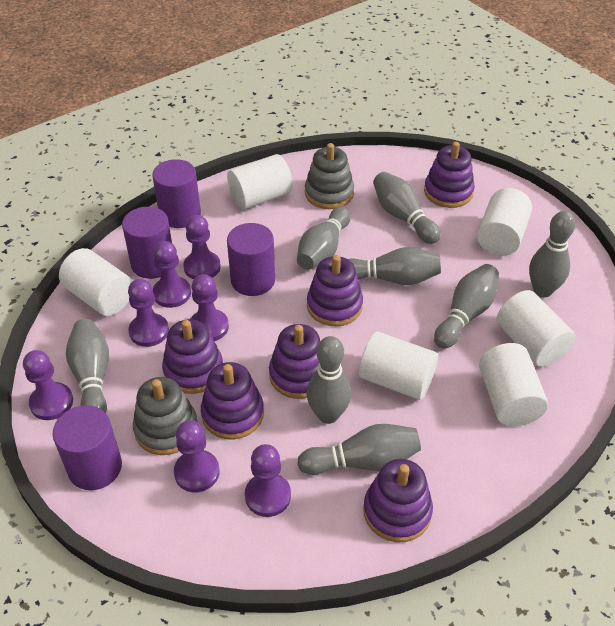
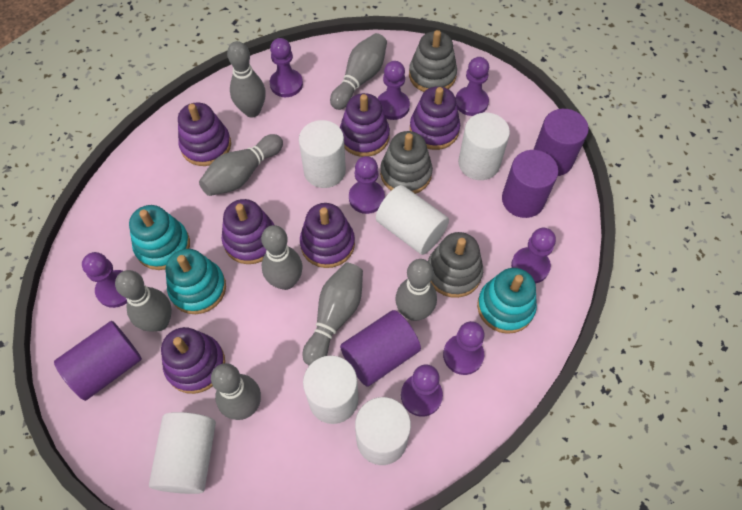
grey stacking toy: 2 -> 3
purple pawn: 7 -> 8
turquoise stacking toy: 0 -> 3

